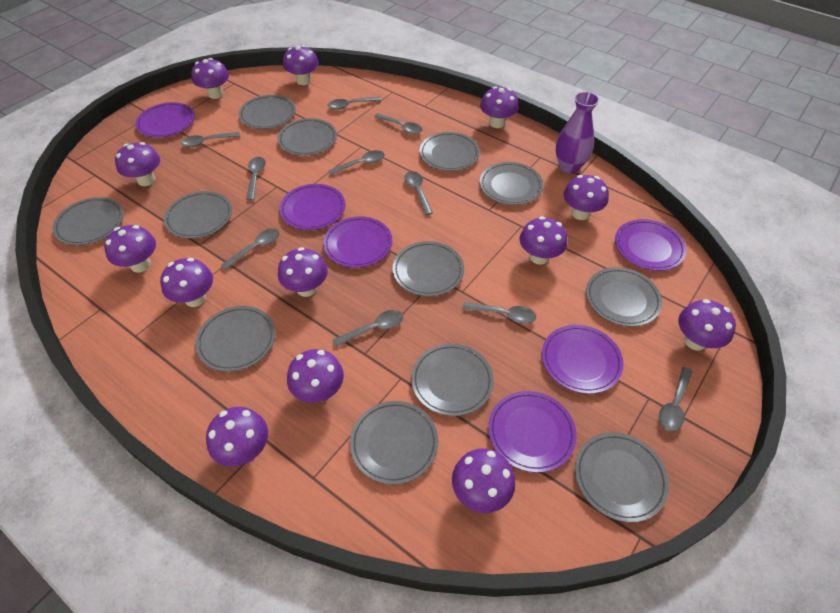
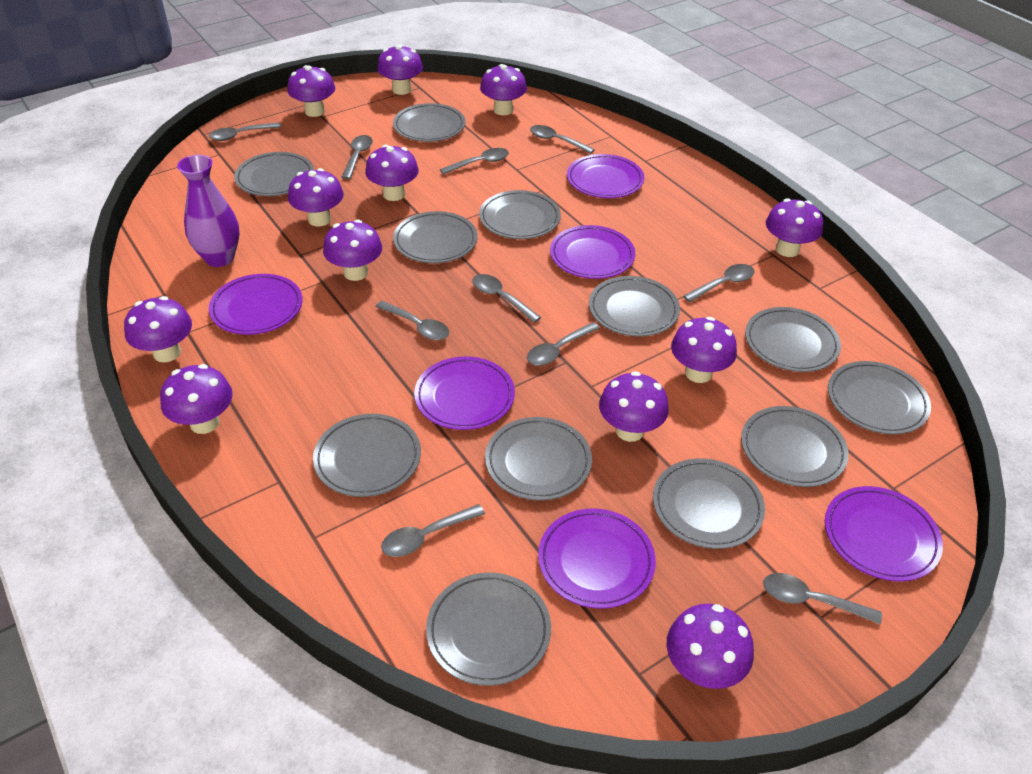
purple mushroom: 13 -> 12

